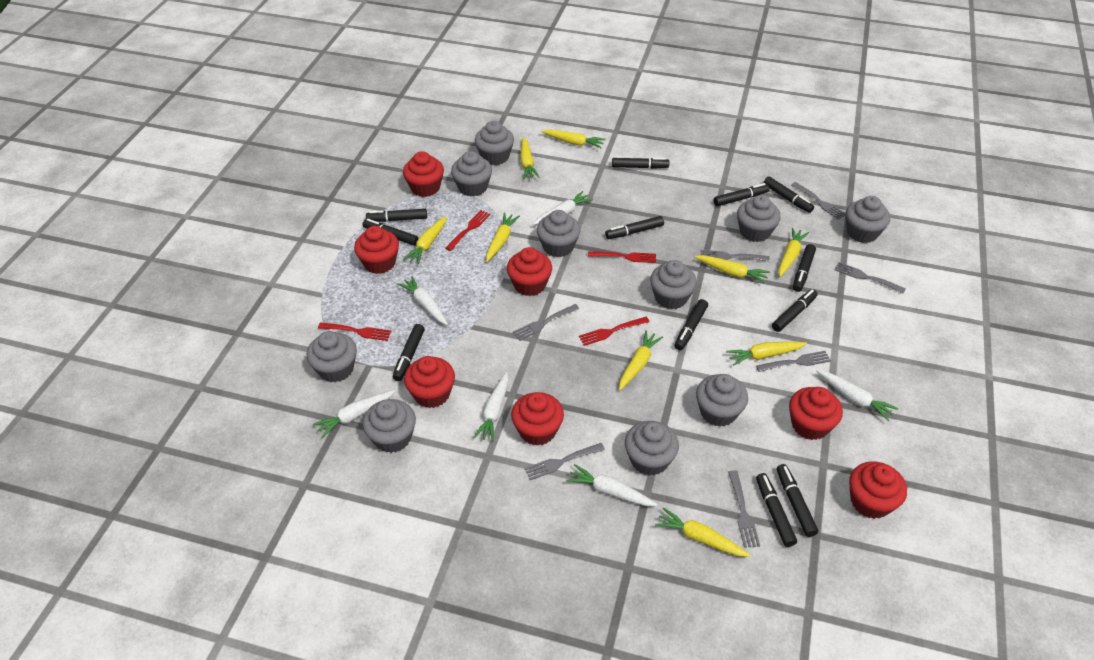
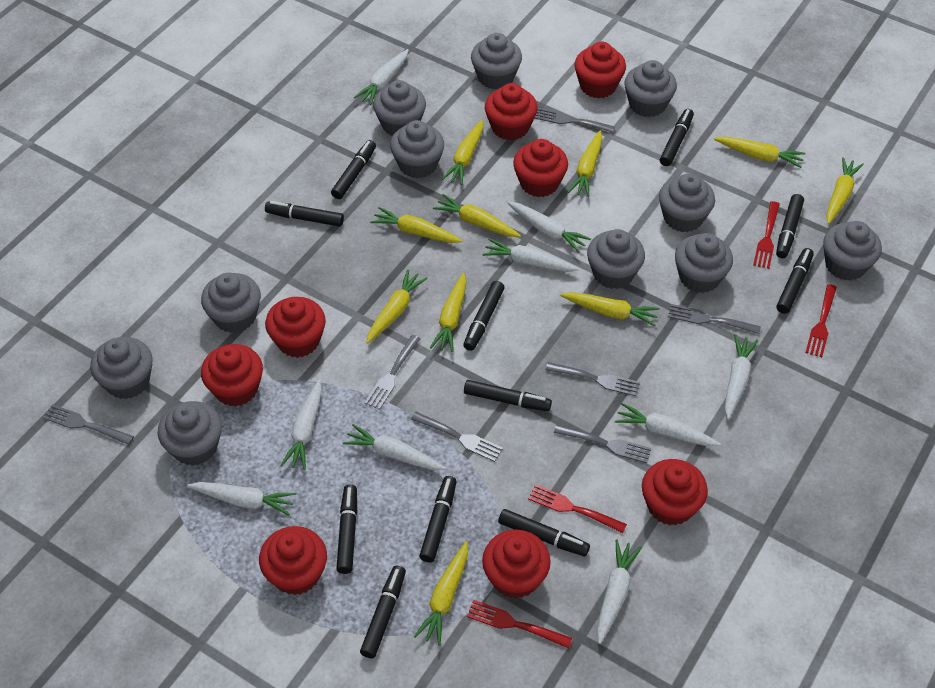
black marker: 12 -> 11
grey cupcake: 10 -> 11
red cupcake: 7 -> 8
white carrot: 6 -> 9
yellow carrot: 9 -> 10

